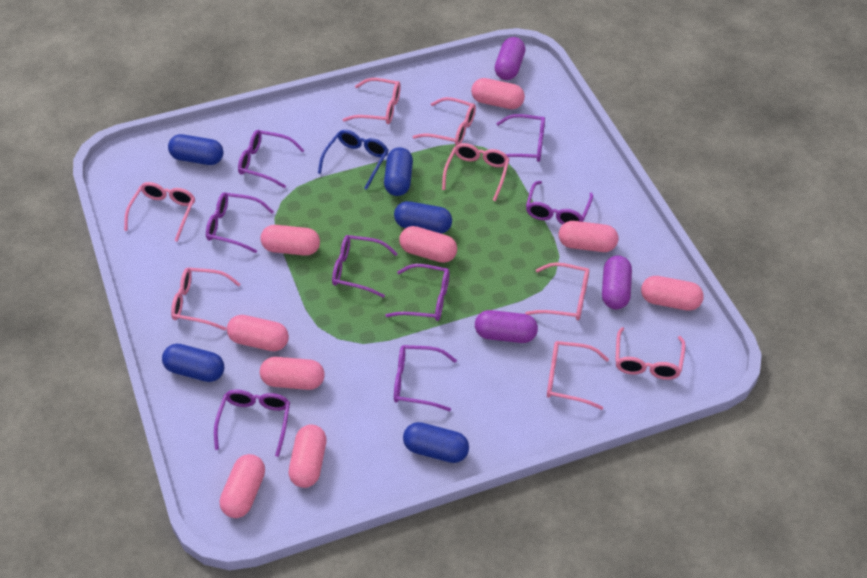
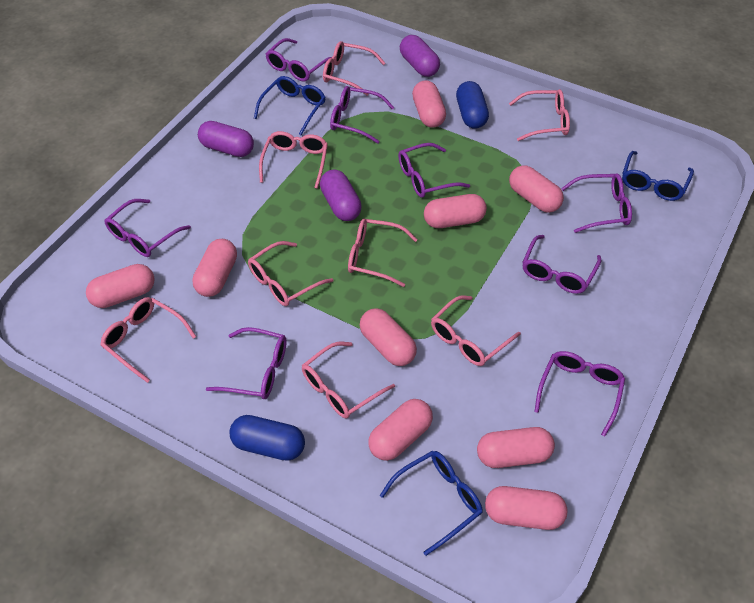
blue capsule: 5 -> 2
blue glasses: 1 -> 3

